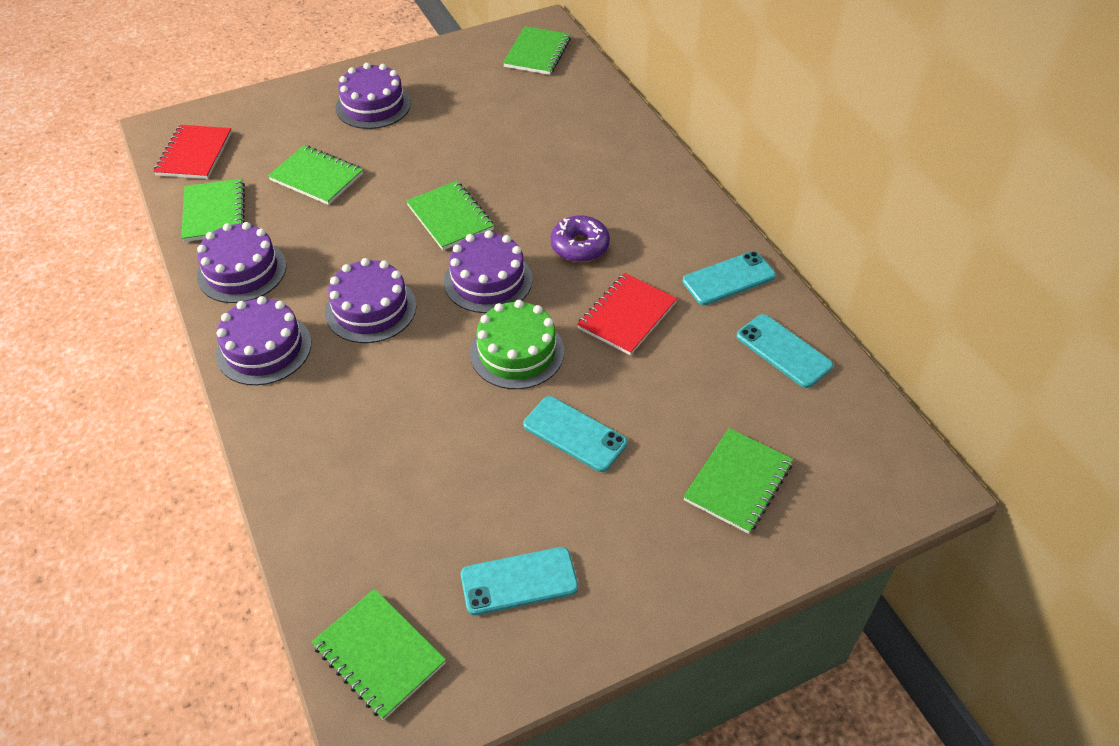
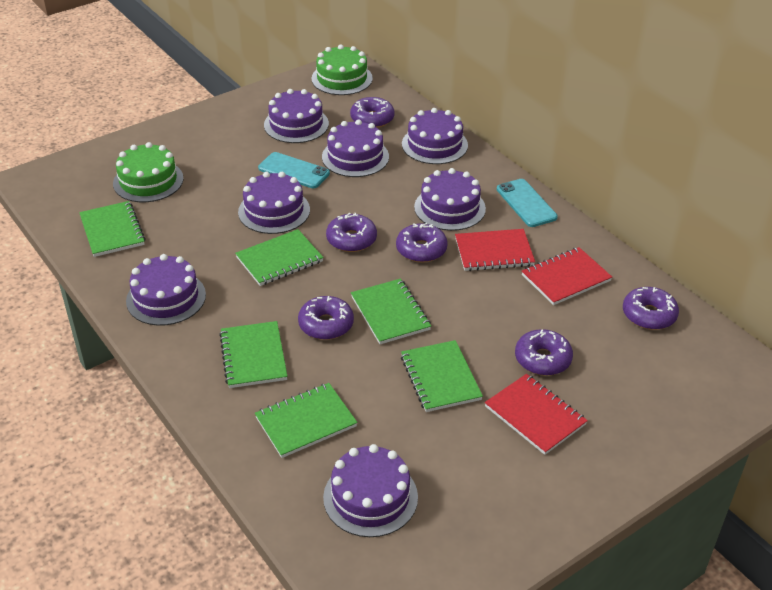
green cake: 1 -> 2
purple cake: 5 -> 7
purple donut: 1 -> 6
red notebook: 2 -> 3
turquoise phone: 4 -> 2

